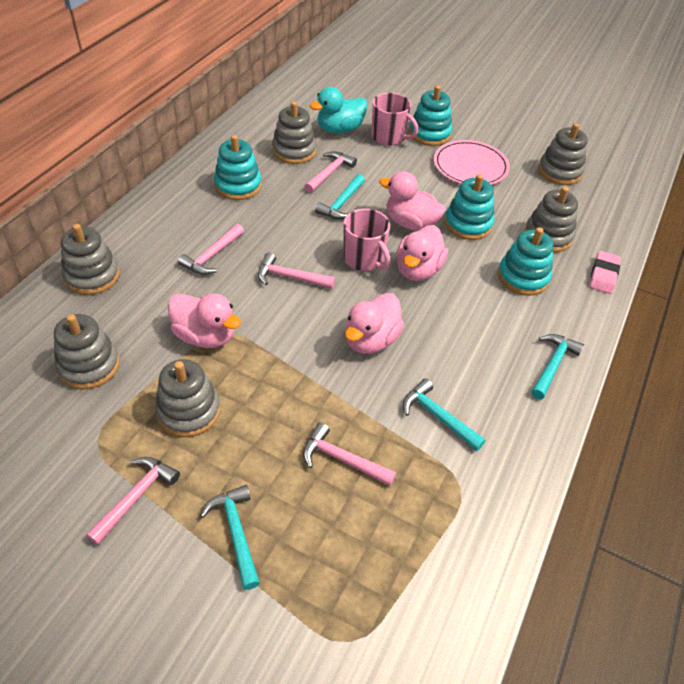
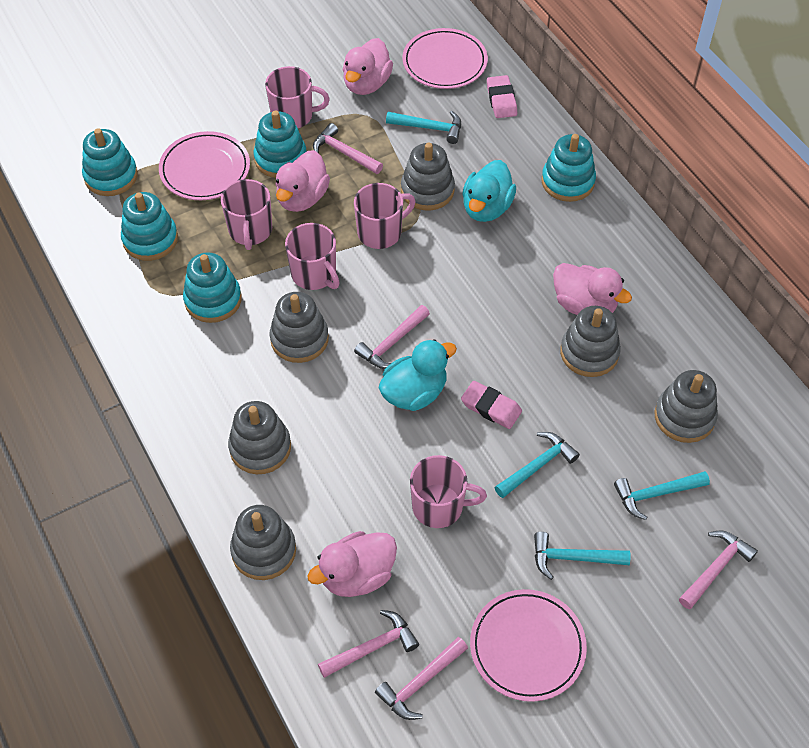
pink eraser: 1 -> 2
pink mug: 2 -> 5
pink plate: 1 -> 3
turquoise duck: 1 -> 2
turquoise stacking toy: 4 -> 5

